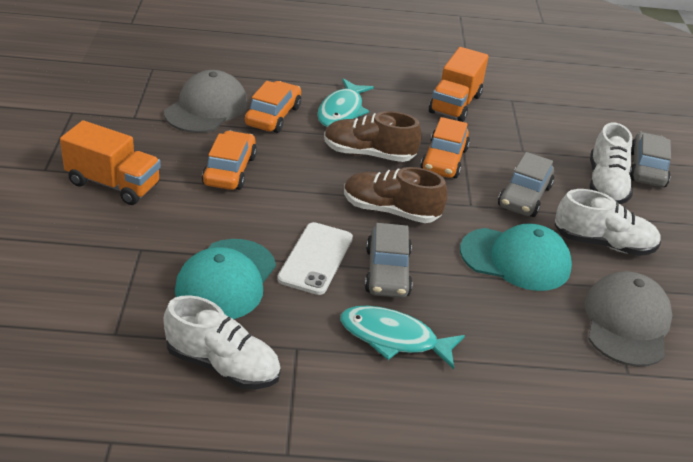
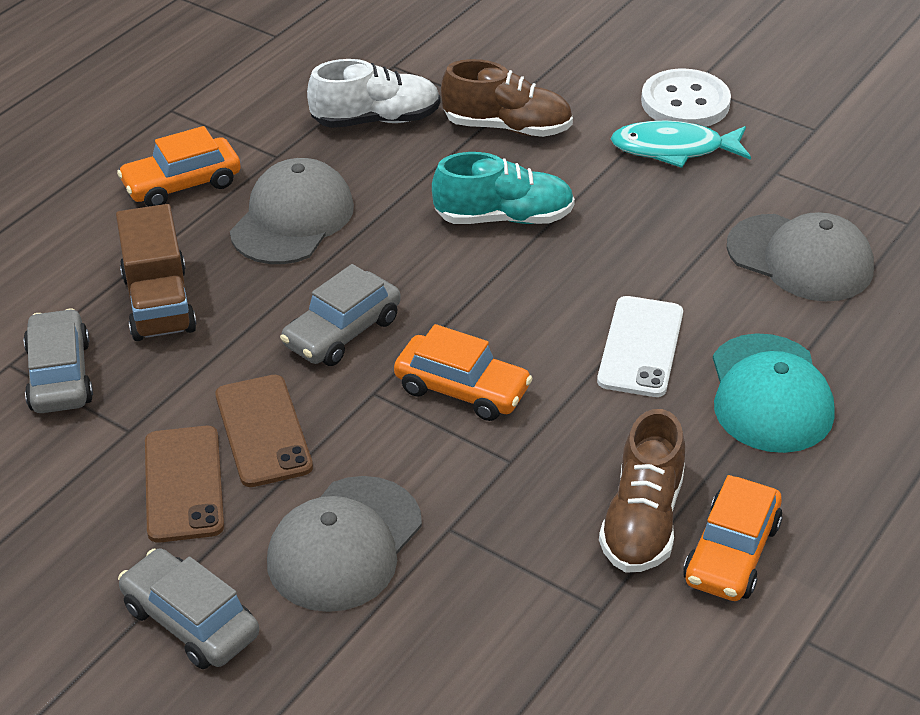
brown phone: 0 -> 2
brown truck: 0 -> 1
grey cap: 2 -> 3
orange truck: 2 -> 0
turquoise cap: 2 -> 1
turquoise fish: 2 -> 1
turquoise shoe: 0 -> 1
white button: 0 -> 1
white shoe: 3 -> 1

